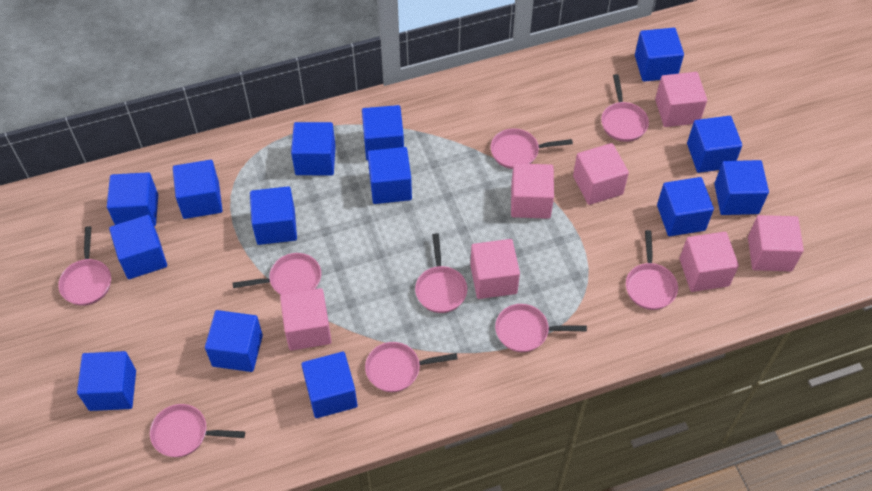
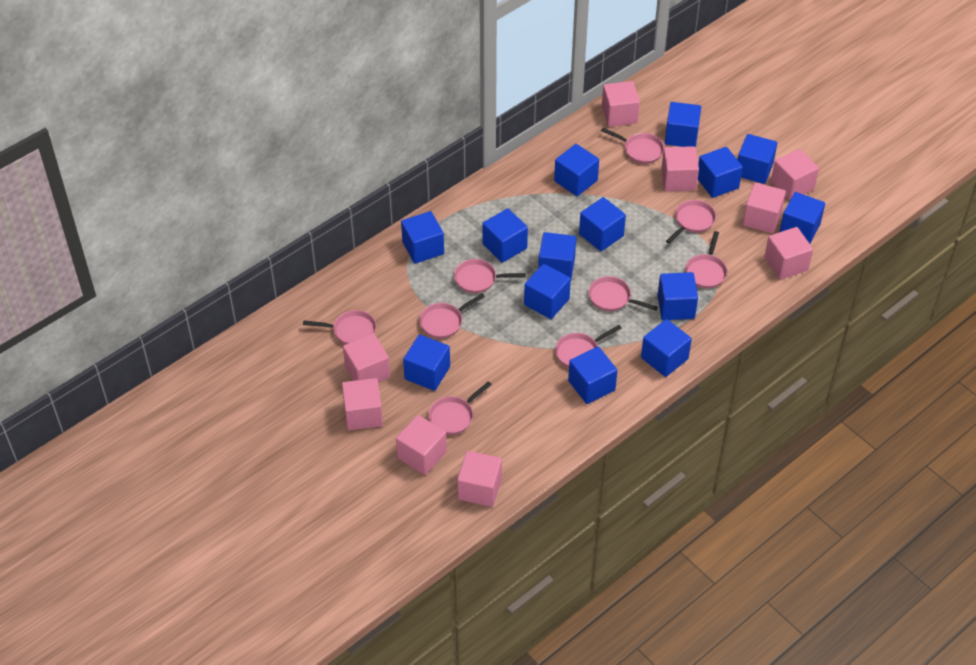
pink cube: 7 -> 9

